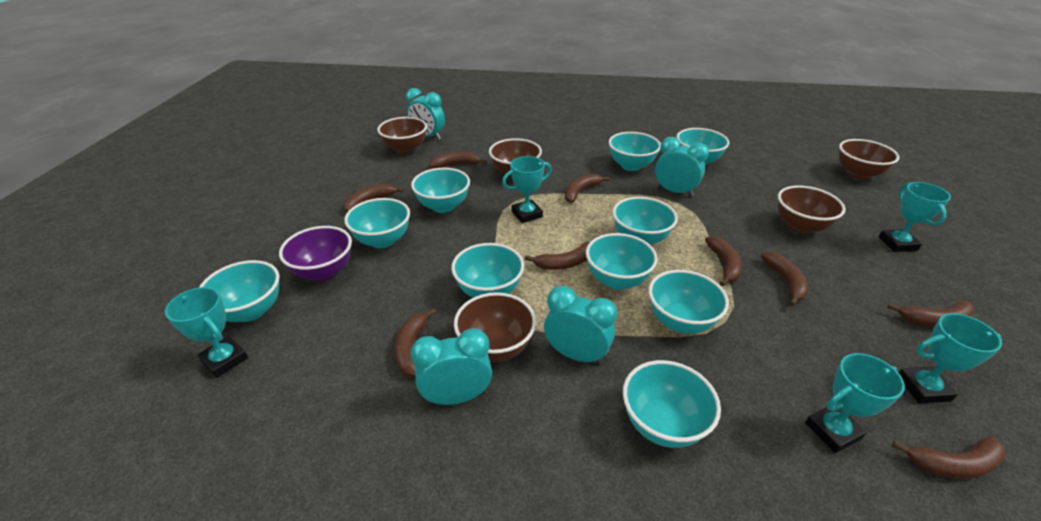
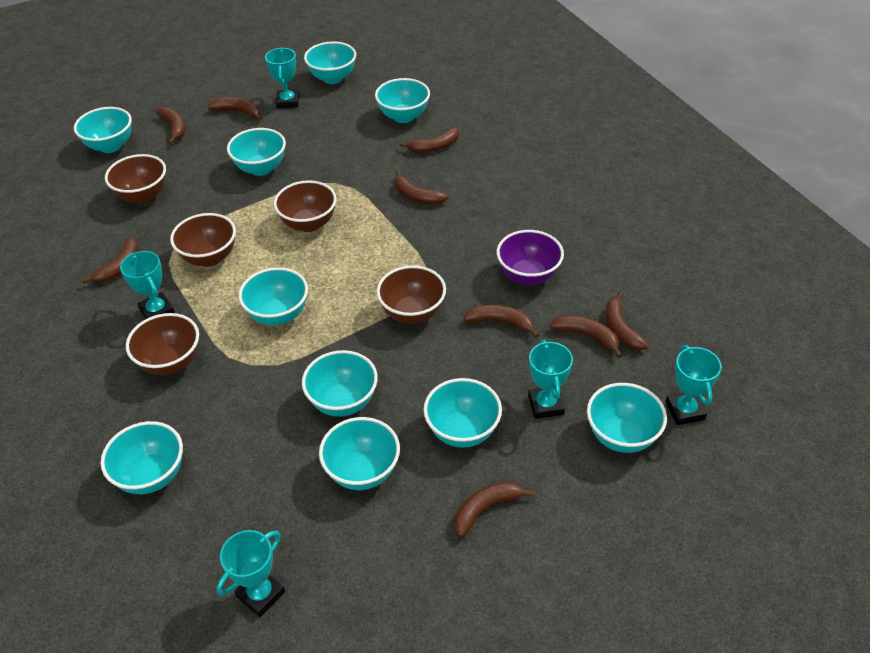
turquoise clock: 4 -> 0

